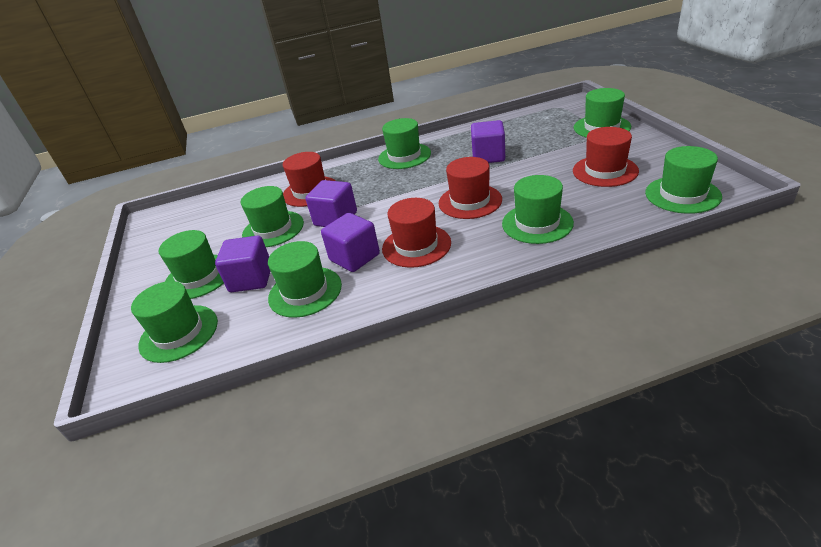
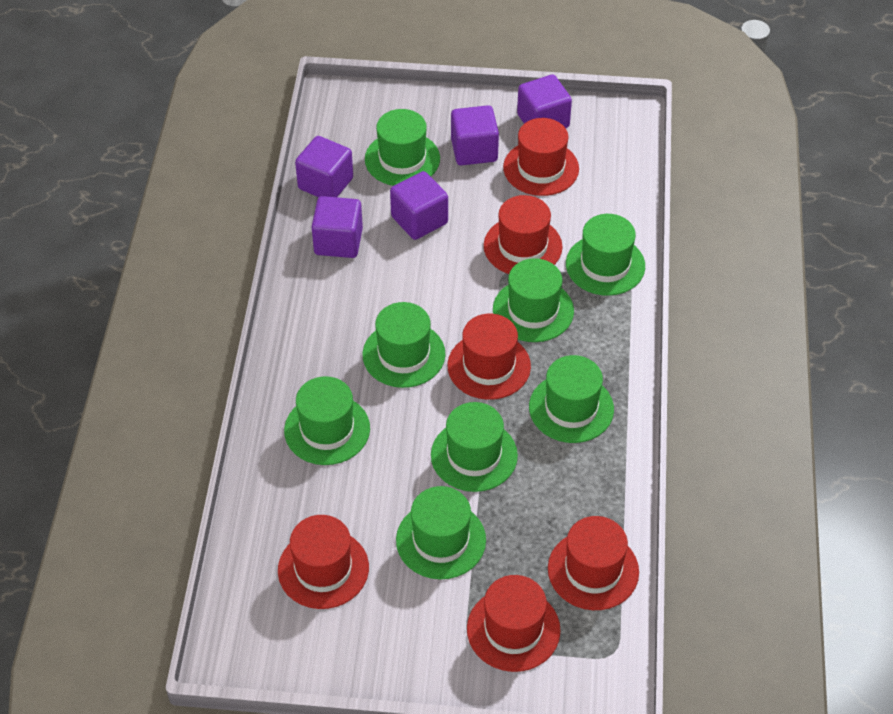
purple cube: 4 -> 5
red hat: 4 -> 6

